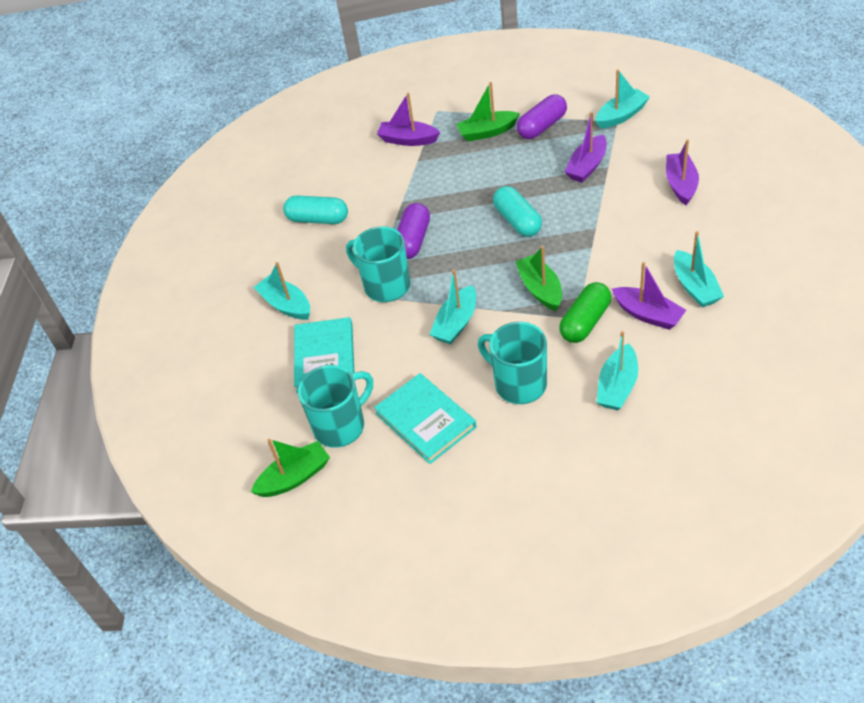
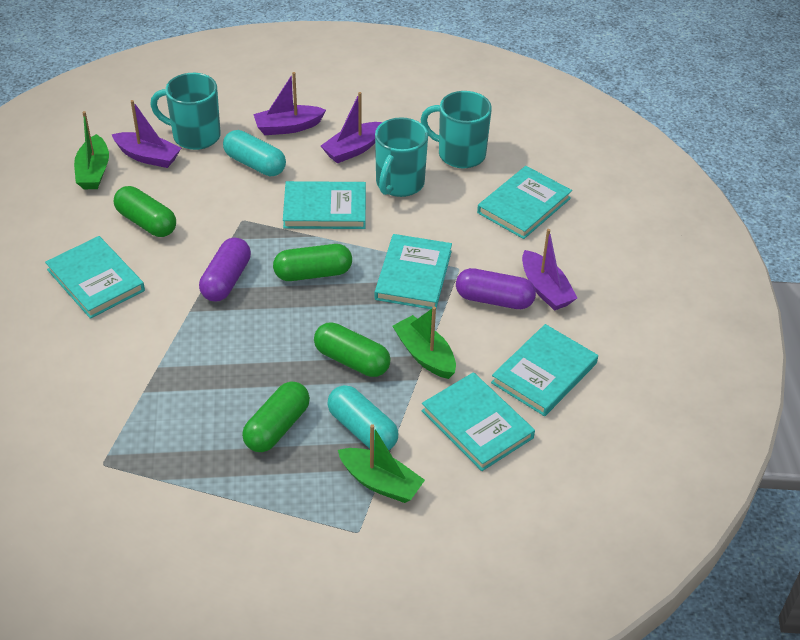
green capsule: 1 -> 4
turquoise boat: 5 -> 0
turquoise book: 2 -> 6

